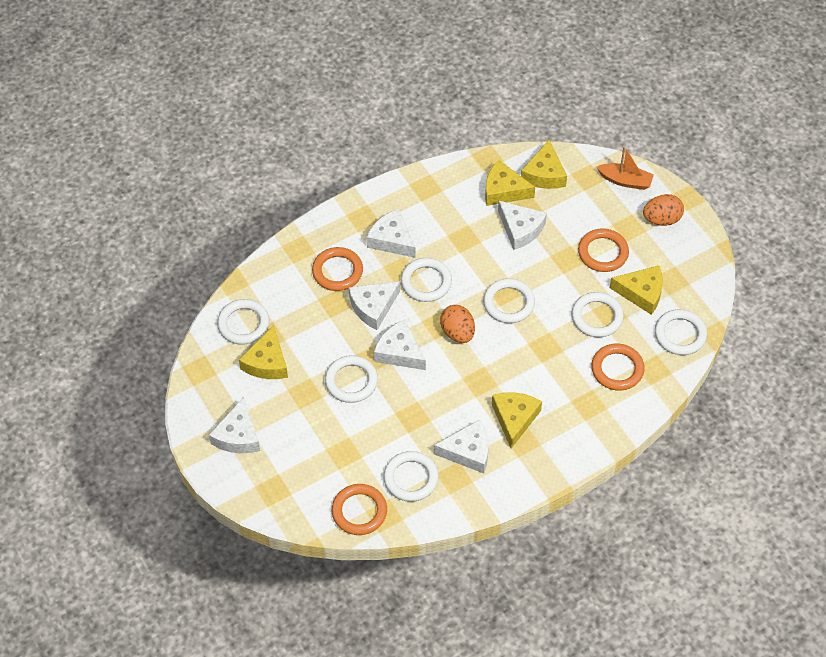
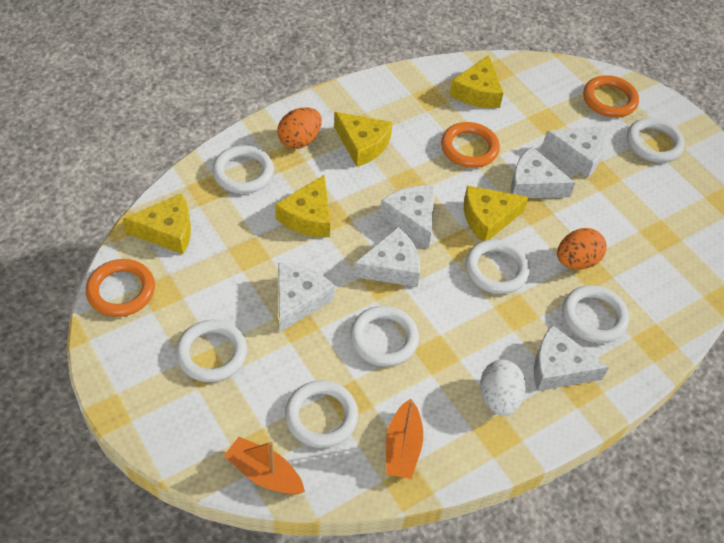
orange boat: 1 -> 2
orange ring: 4 -> 3
white egg: 0 -> 1

